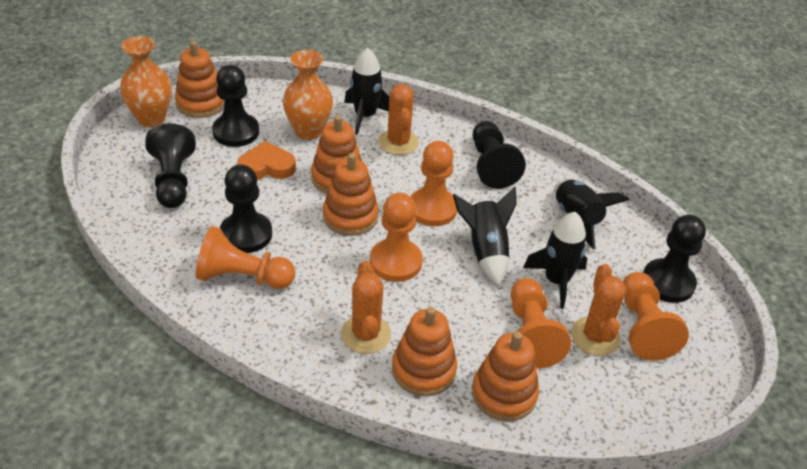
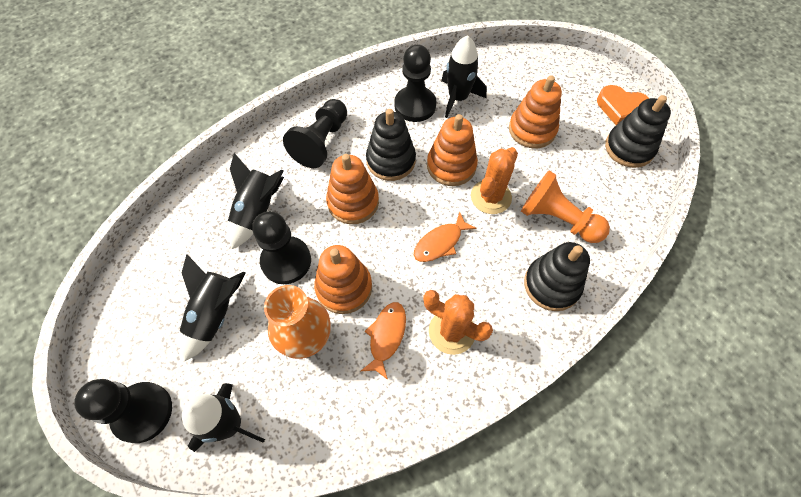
black pawn: 5 -> 4
black stacking toy: 0 -> 3
orange cactus: 3 -> 2
orange fish: 0 -> 2
orange pawn: 5 -> 1
orange stacking toy: 5 -> 4
orange vase: 2 -> 1

